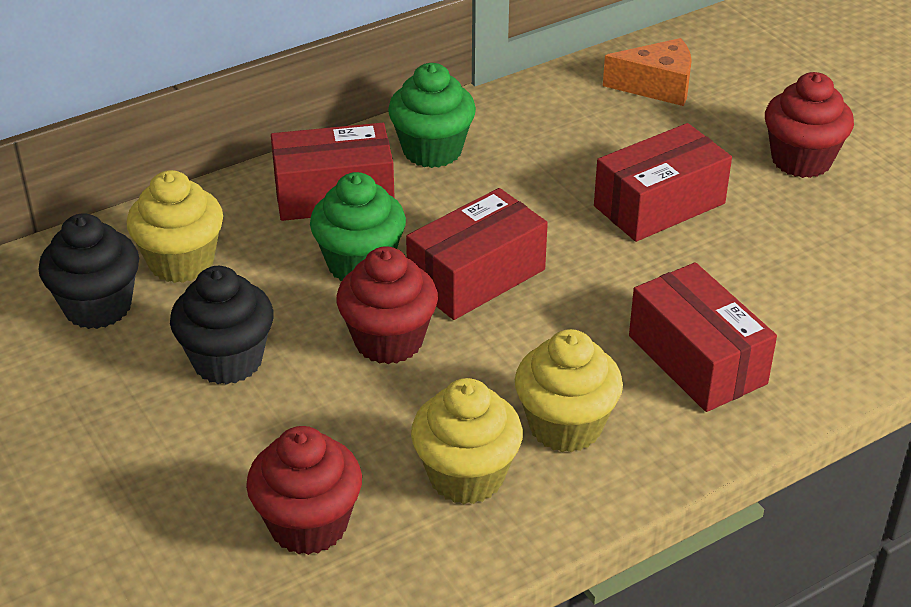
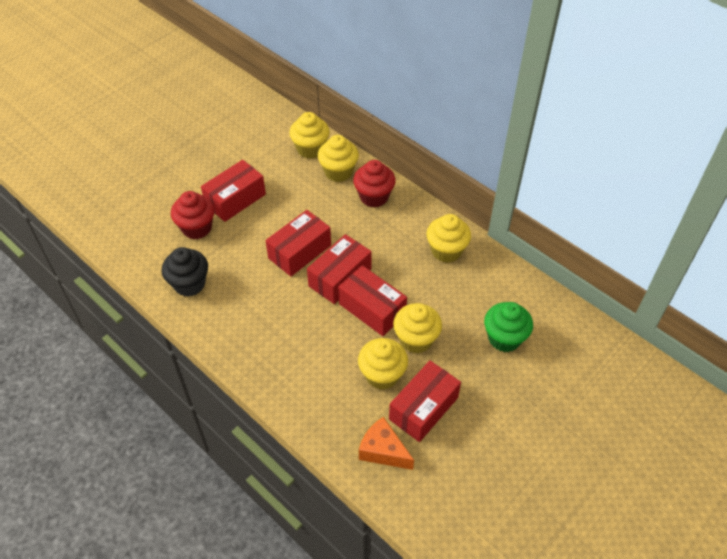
black cupcake: 2 -> 1
green cupcake: 2 -> 1
red box: 4 -> 5
red cupcake: 3 -> 2
yellow cupcake: 3 -> 5

